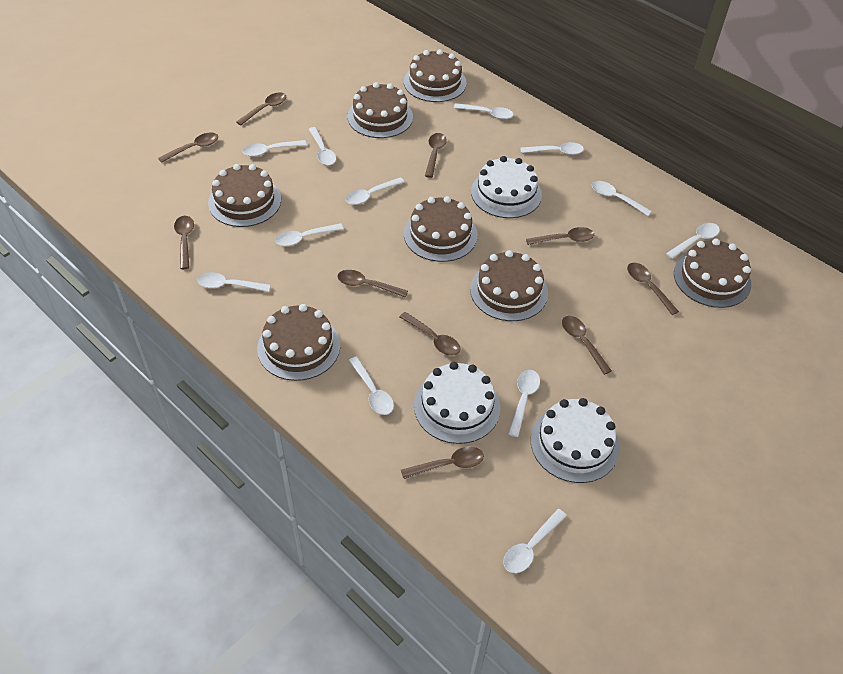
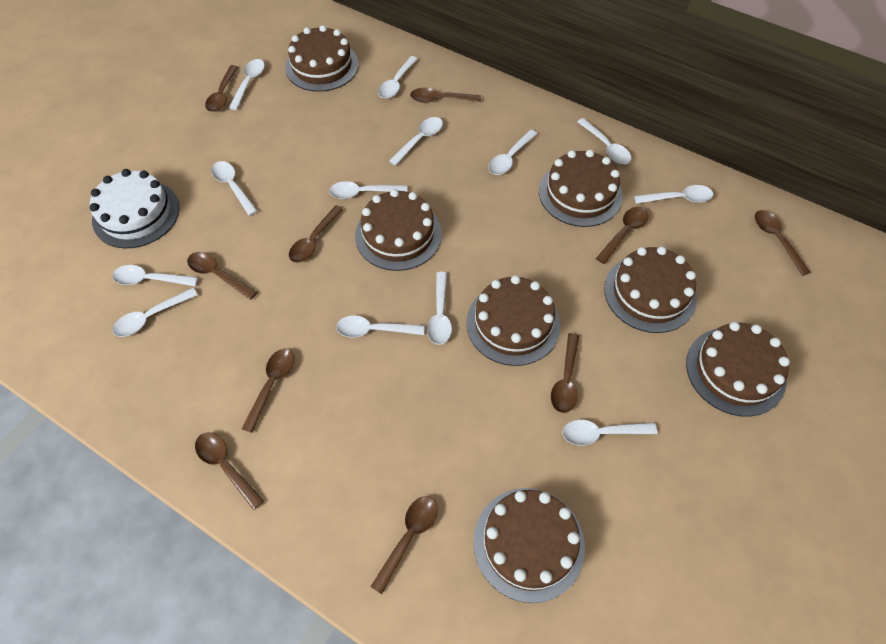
white cake: 3 -> 1
white spoon: 12 -> 13

